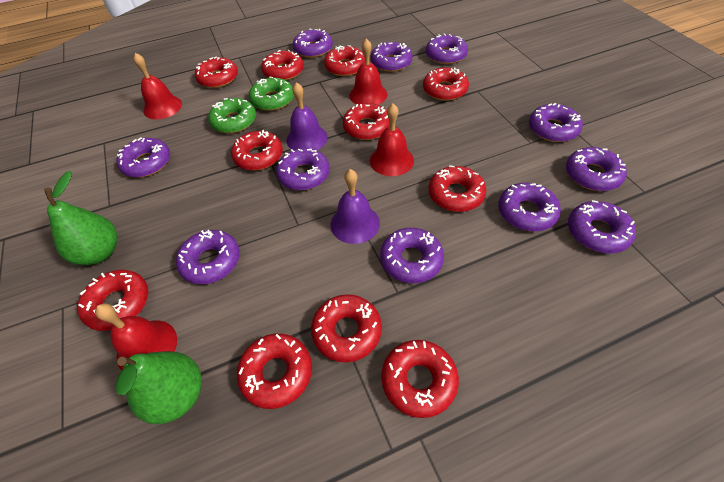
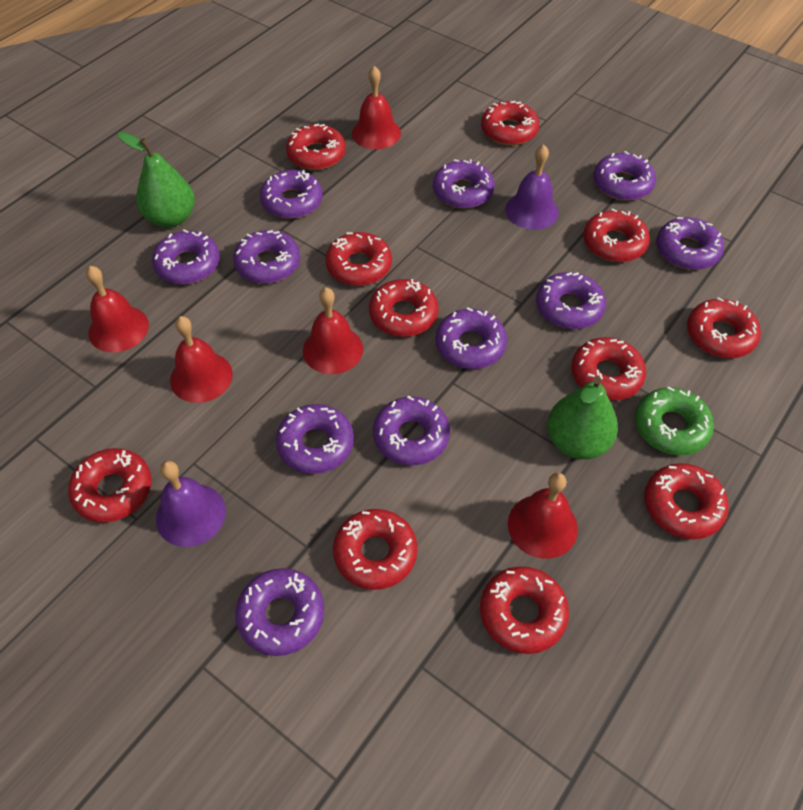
green donut: 2 -> 1
red bell: 4 -> 5

